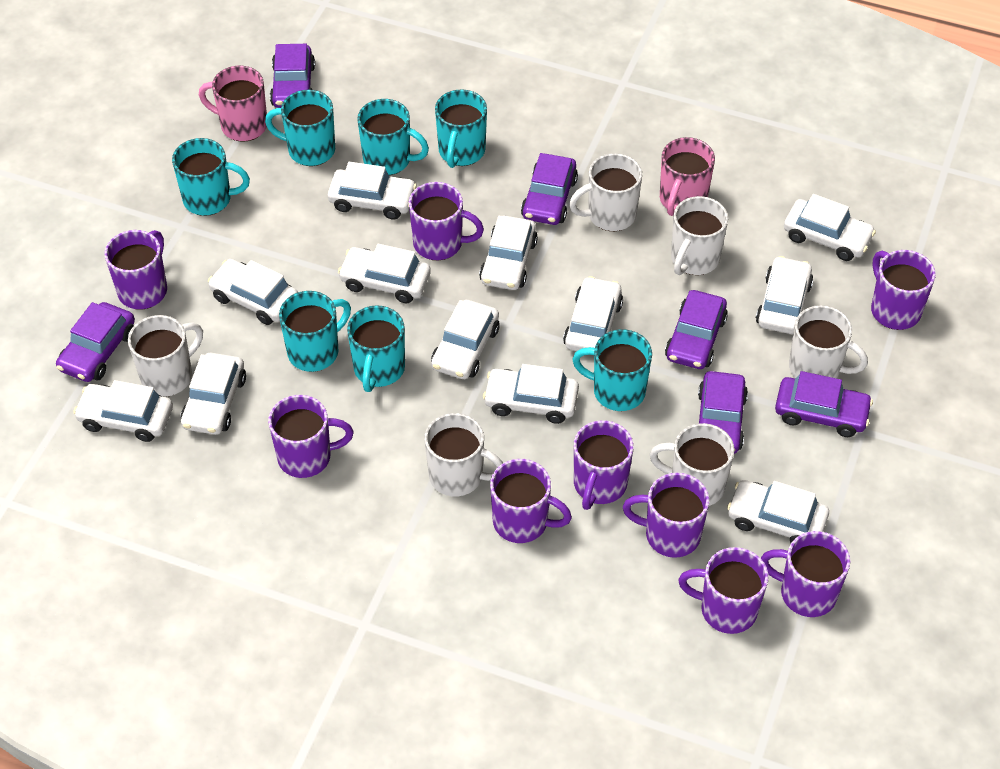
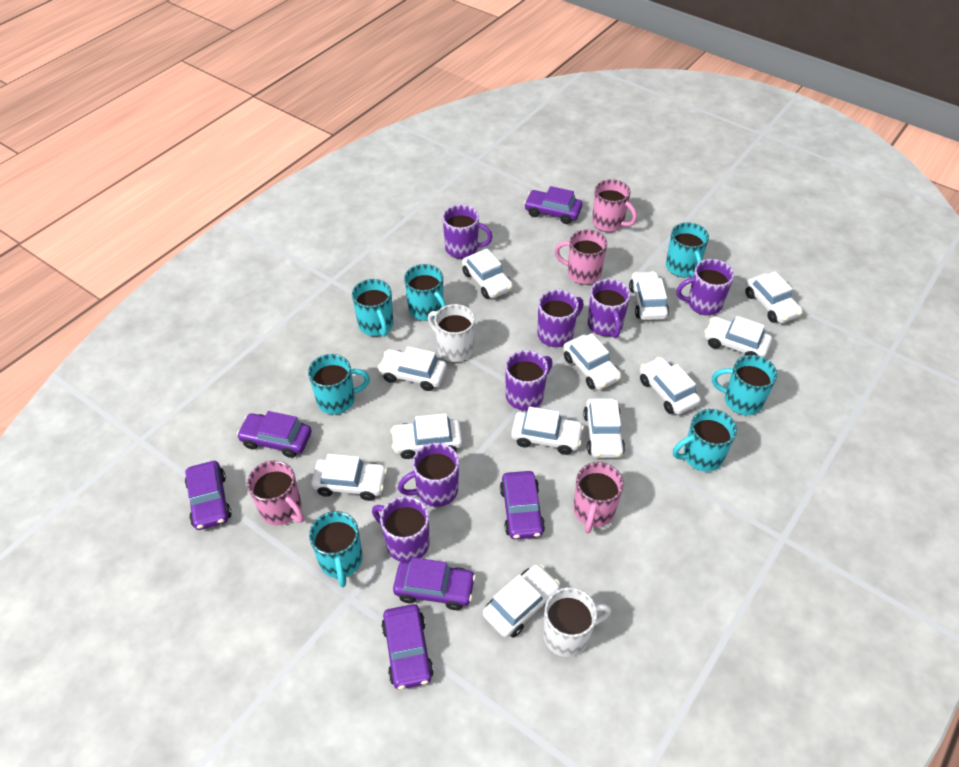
pink mug: 2 -> 4
purple mug: 9 -> 7
white mug: 6 -> 2

